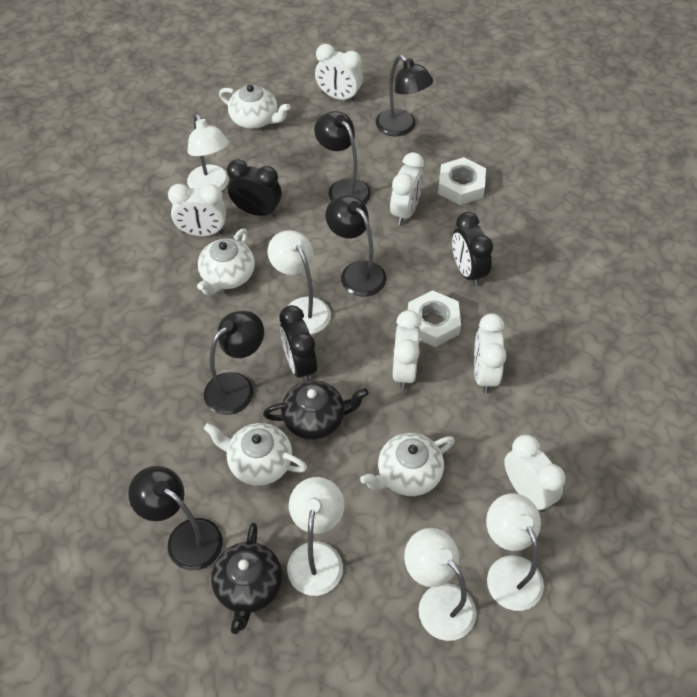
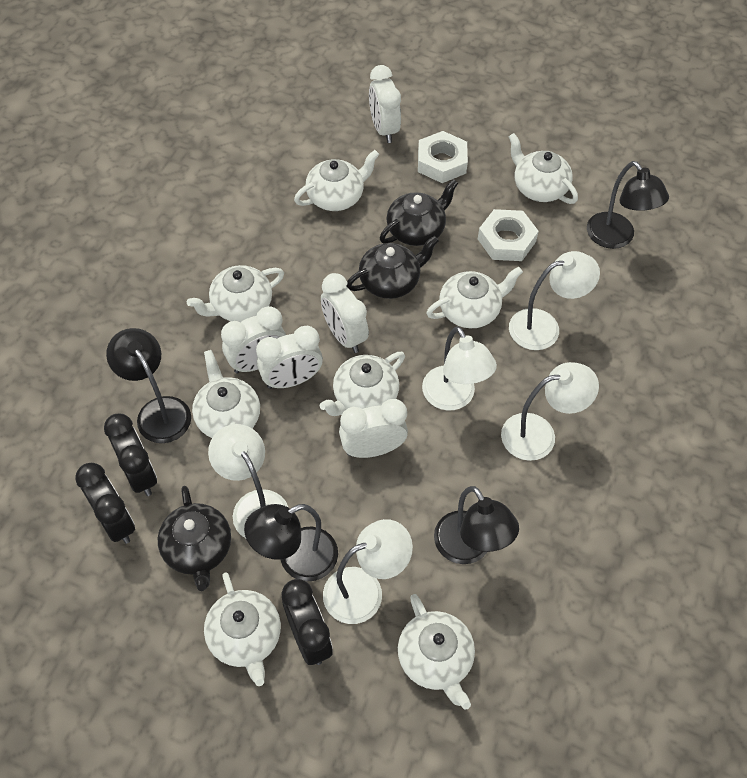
black lamp: 5 -> 4
black teapot: 2 -> 3
white clock: 6 -> 5
white teapot: 4 -> 8

